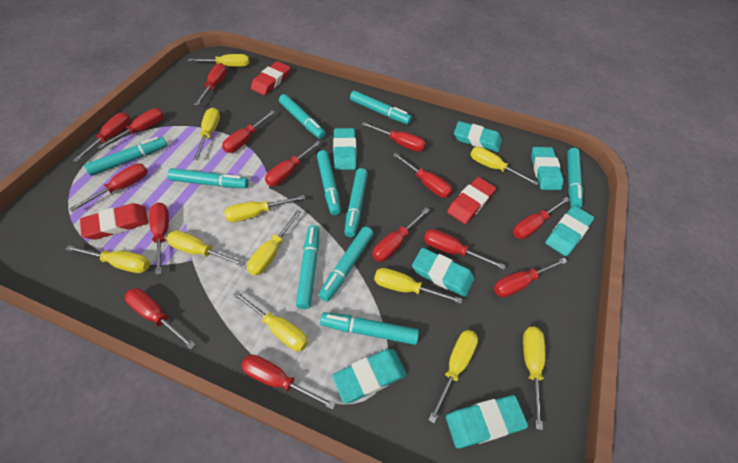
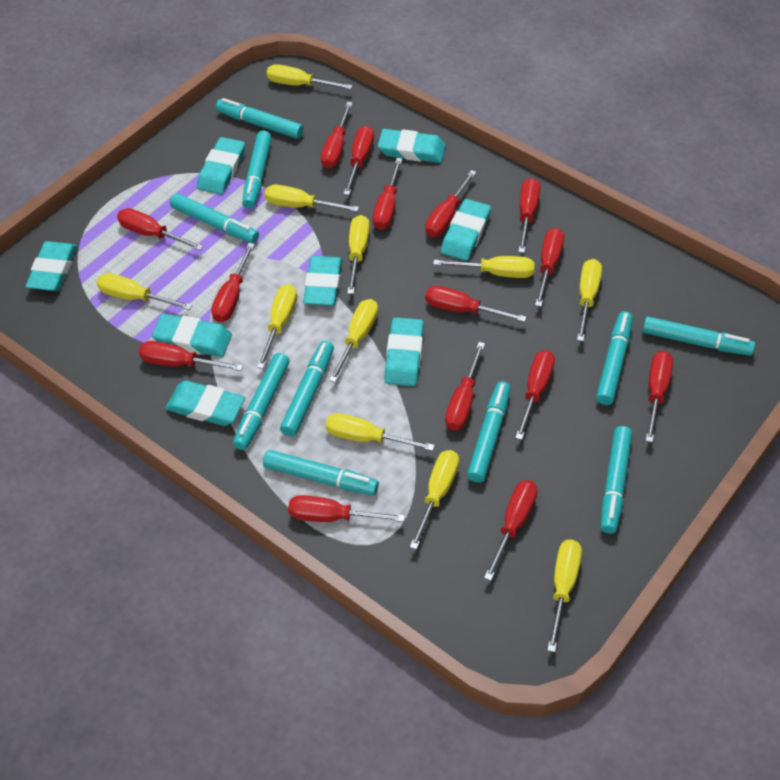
red eraser: 3 -> 0
turquoise eraser: 7 -> 8

